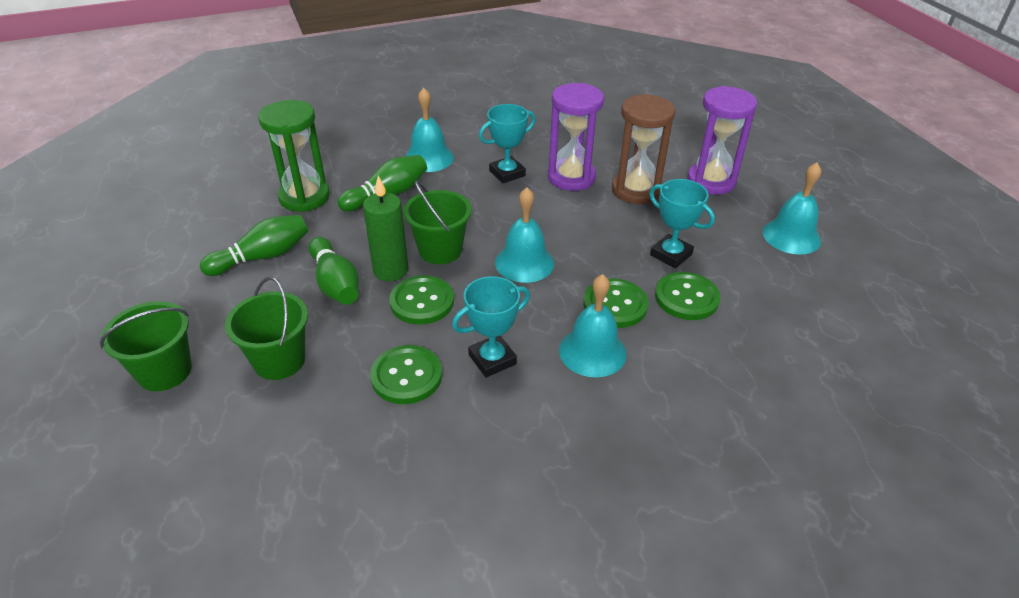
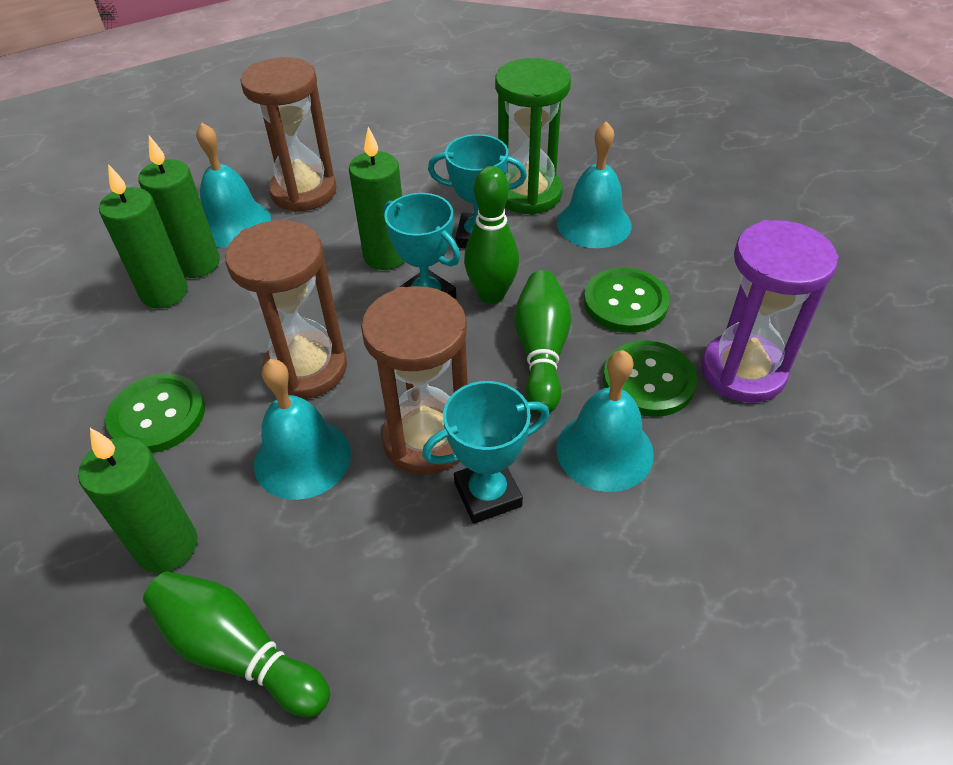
brown hourglass: 1 -> 3
green bucket: 3 -> 0
green button: 4 -> 3
green candle: 1 -> 4
purple hourglass: 2 -> 1

